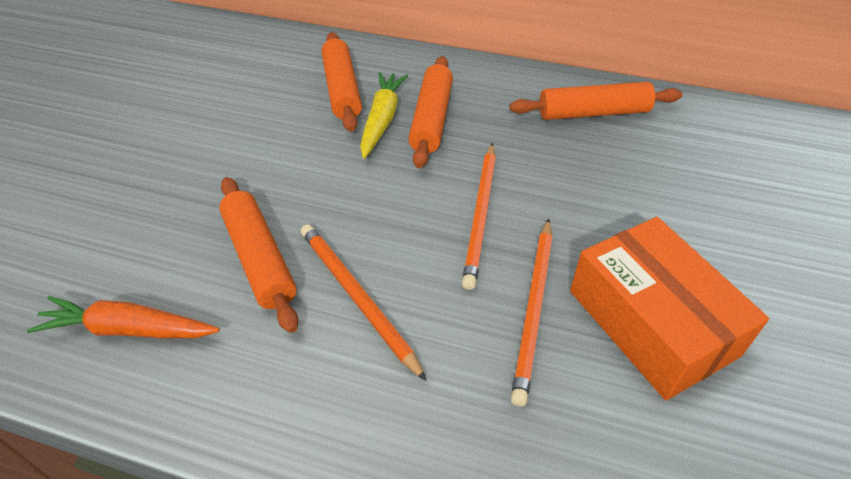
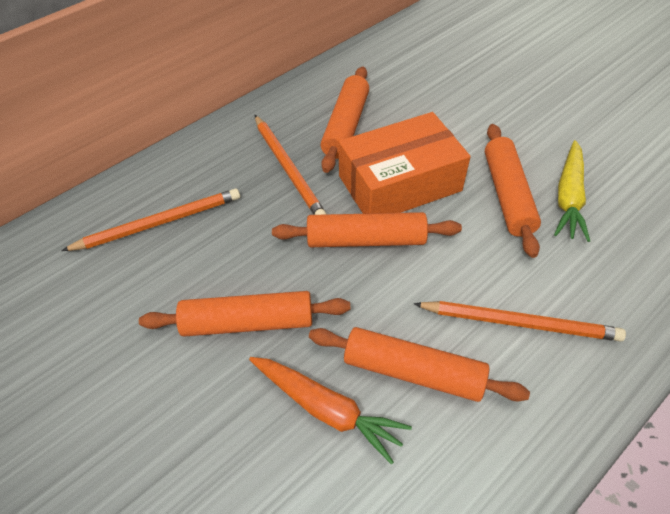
orange rolling pin: 4 -> 5

